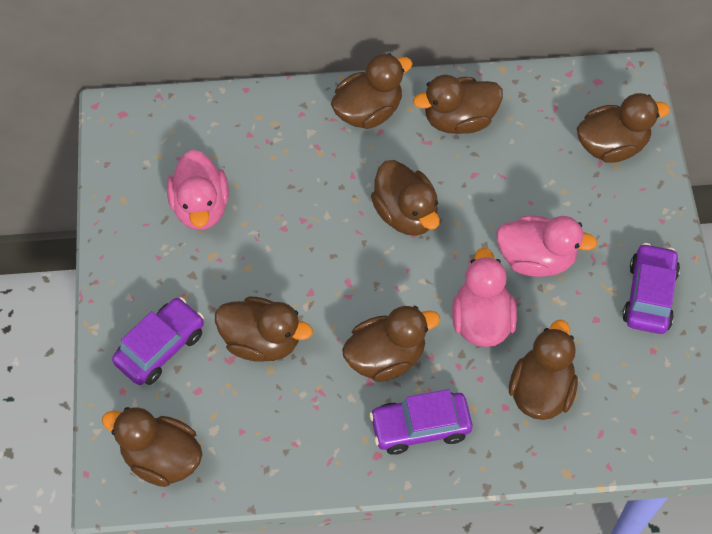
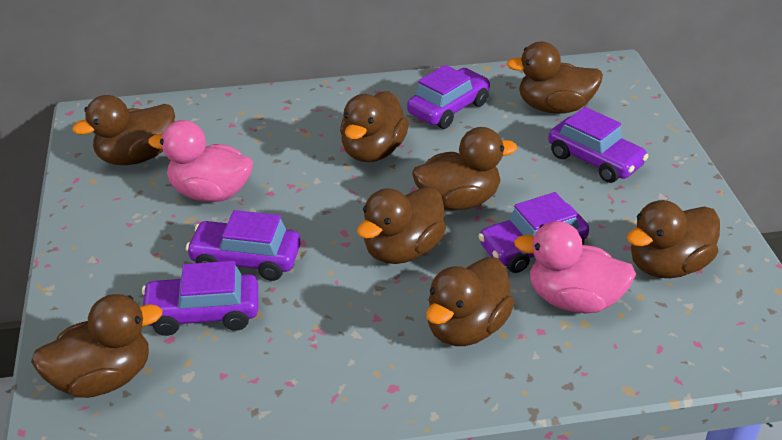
pink duck: 3 -> 2
purple car: 3 -> 5

